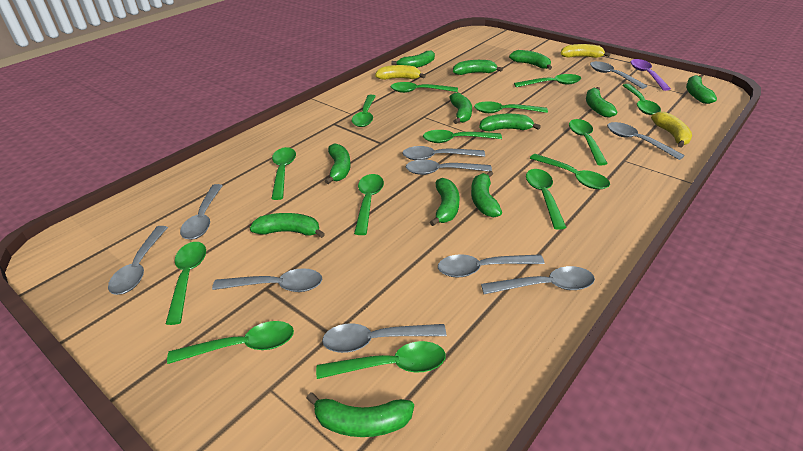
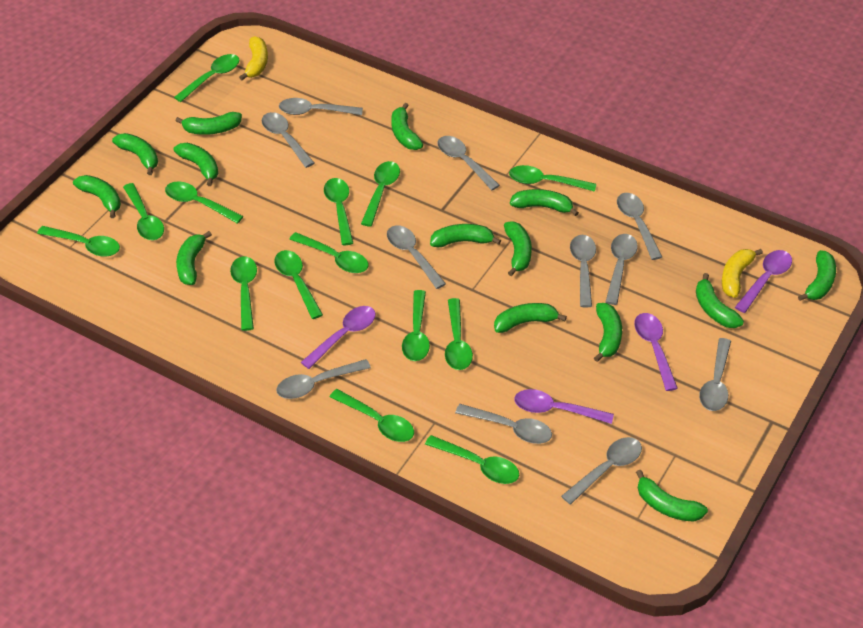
green banana: 12 -> 14
grey spoon: 10 -> 11
purple spoon: 1 -> 4
yellow banana: 3 -> 2

